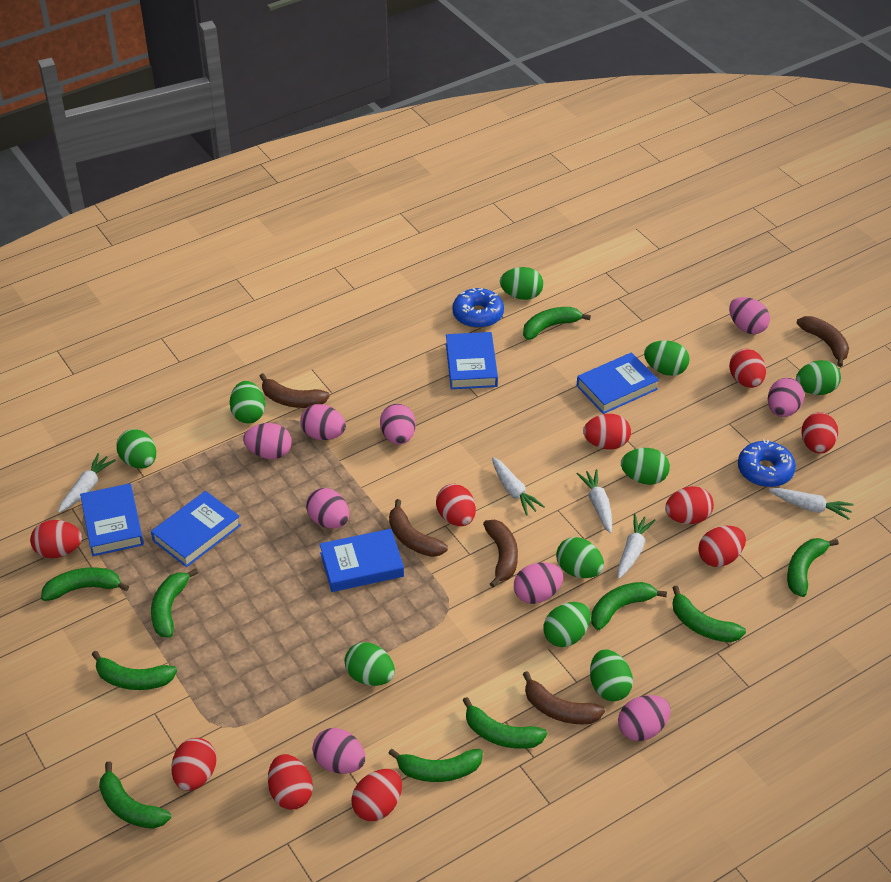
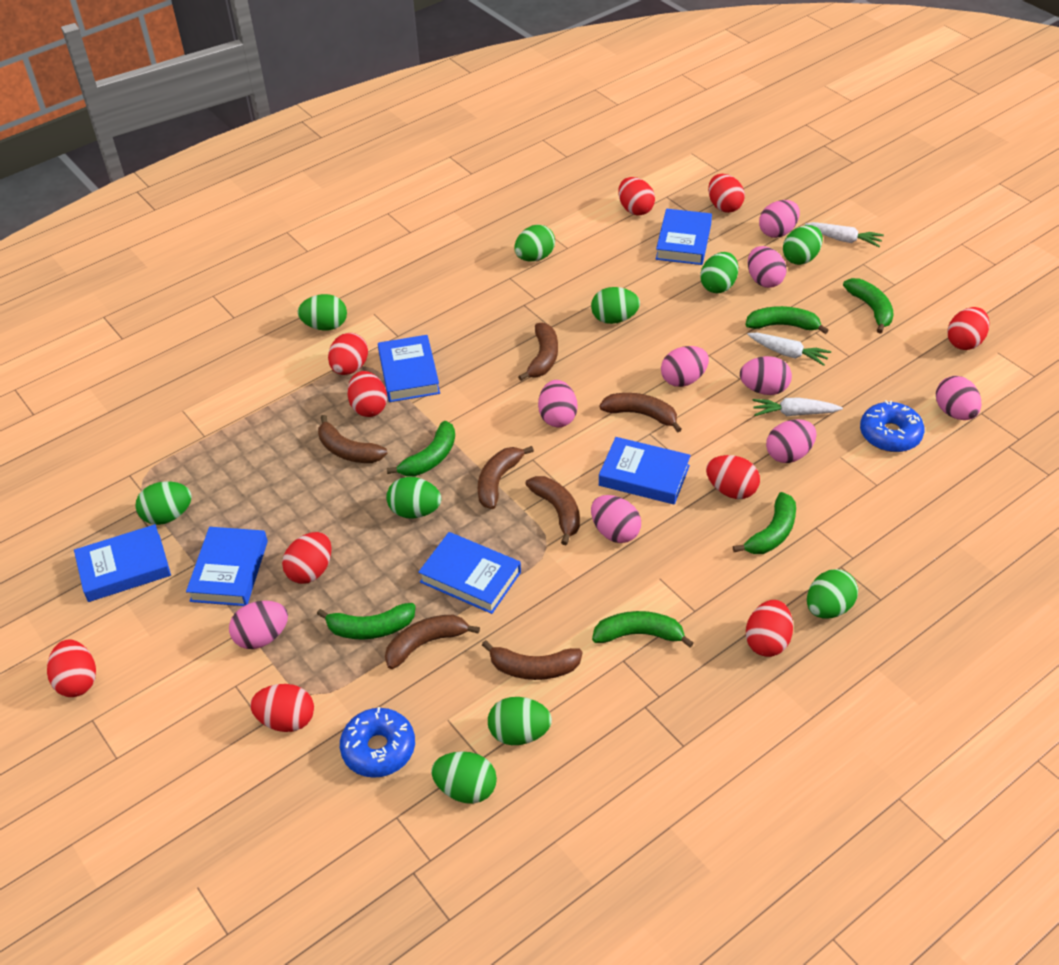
blue book: 5 -> 6
brown banana: 5 -> 7
green banana: 10 -> 6
white carrot: 5 -> 3

